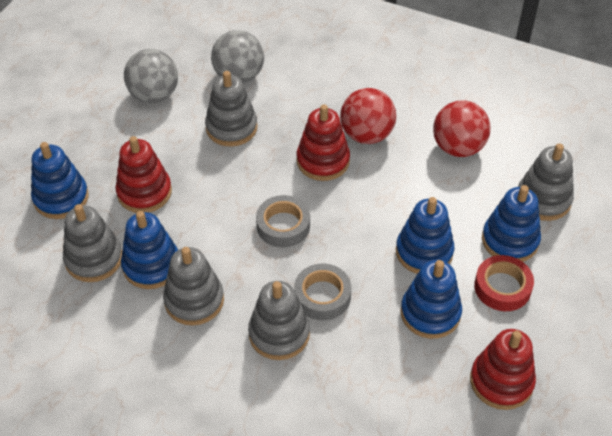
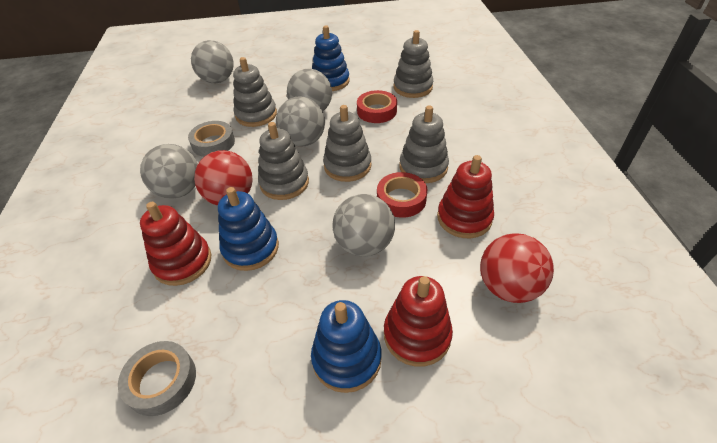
blue stacking toy: 5 -> 3
grey ball: 2 -> 5
red tape: 1 -> 2

